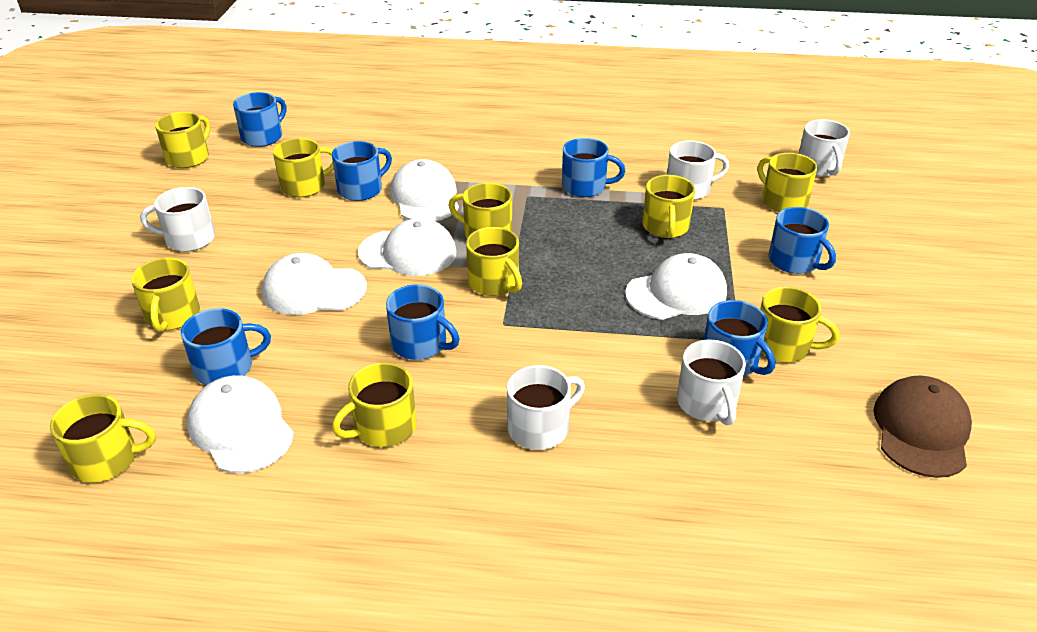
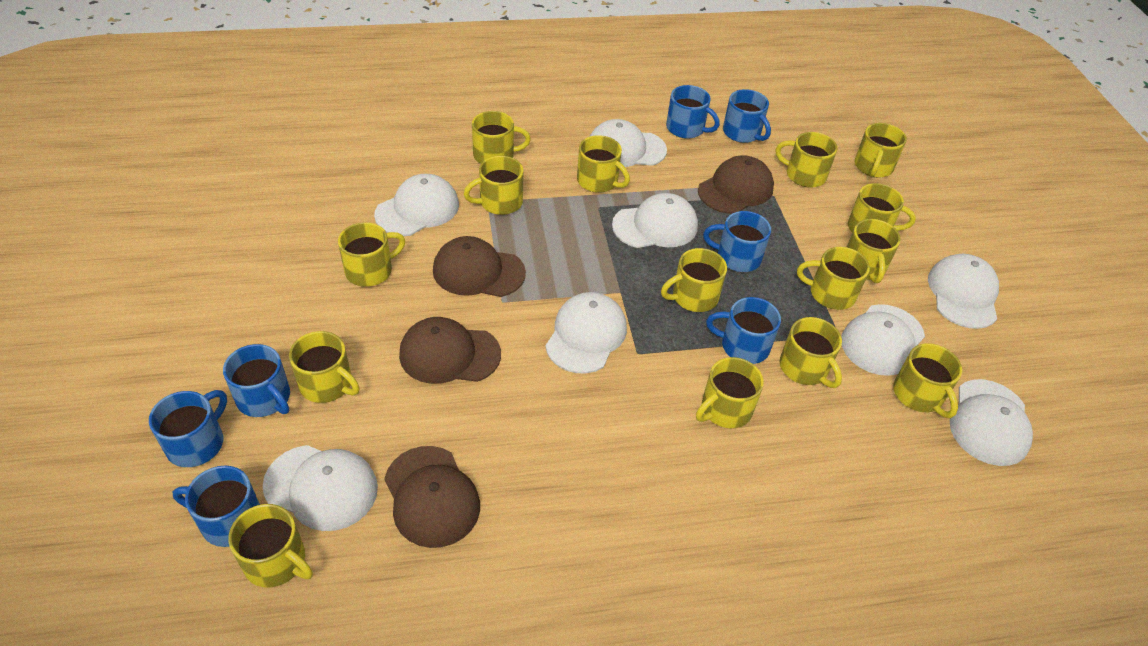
brown cap: 1 -> 4
white cap: 5 -> 8
white mug: 5 -> 0
yellow mug: 10 -> 15

